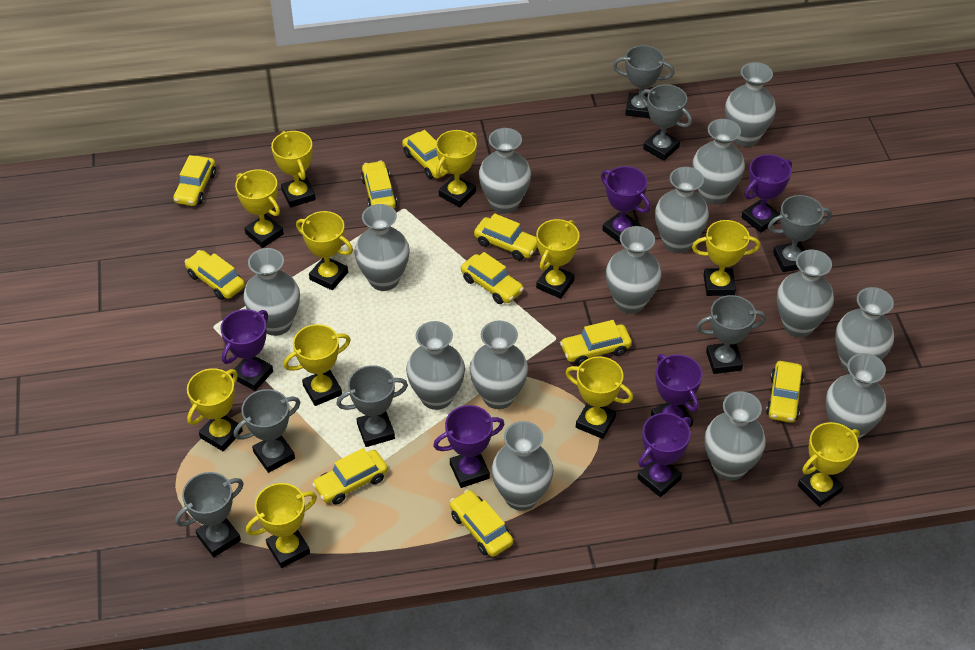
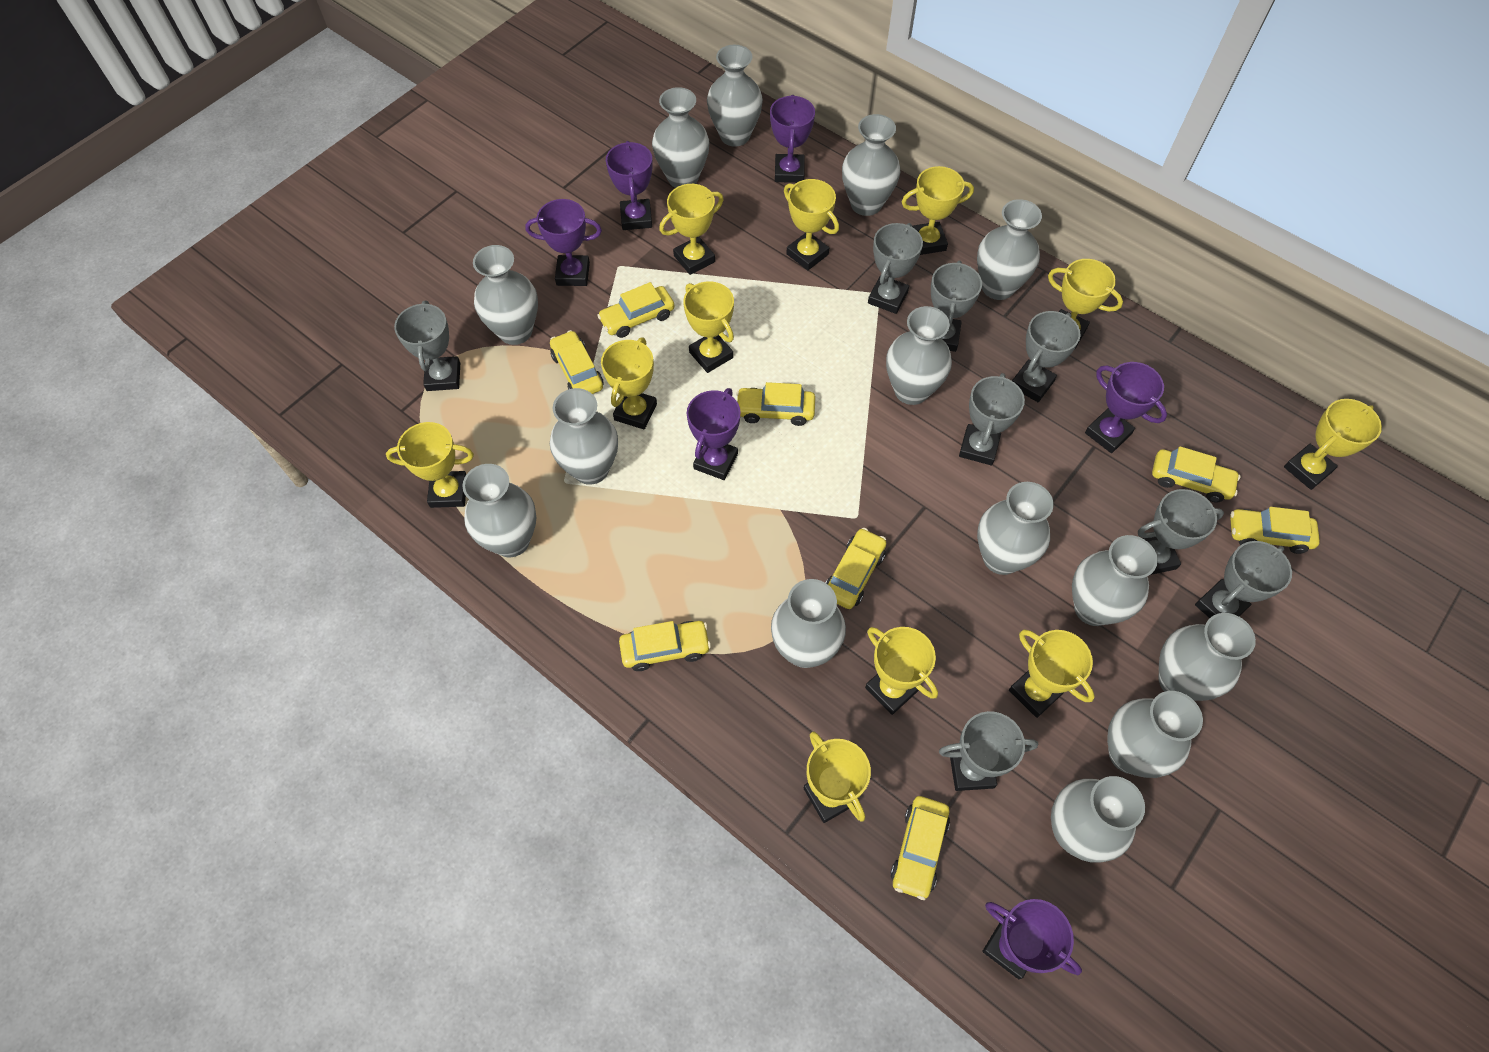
grey trophy: 7 -> 8
yellow car: 10 -> 8

